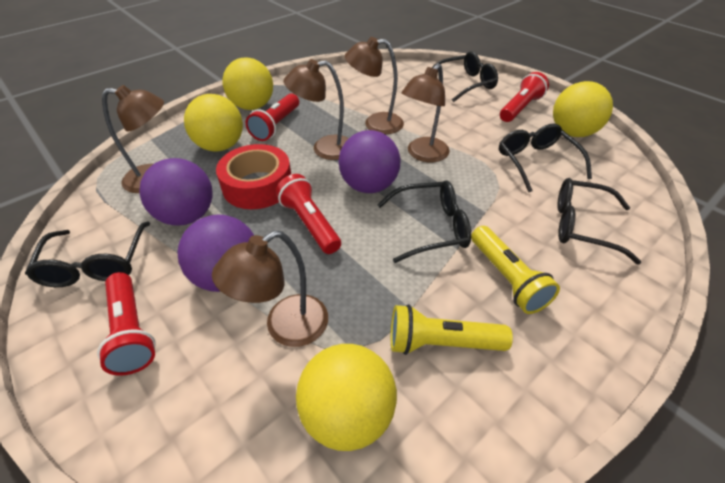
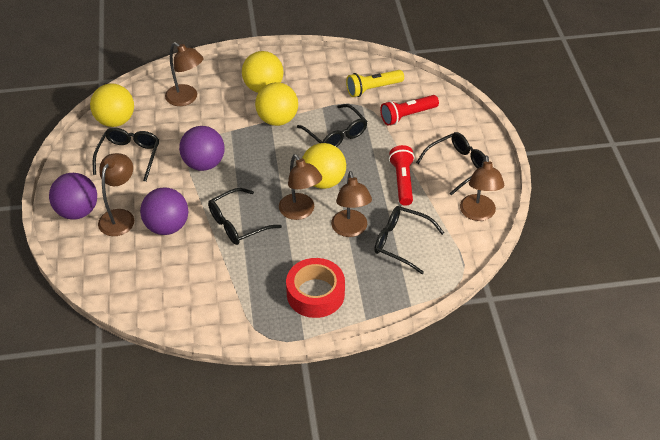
red flashlight: 4 -> 2
yellow flashlight: 2 -> 1

